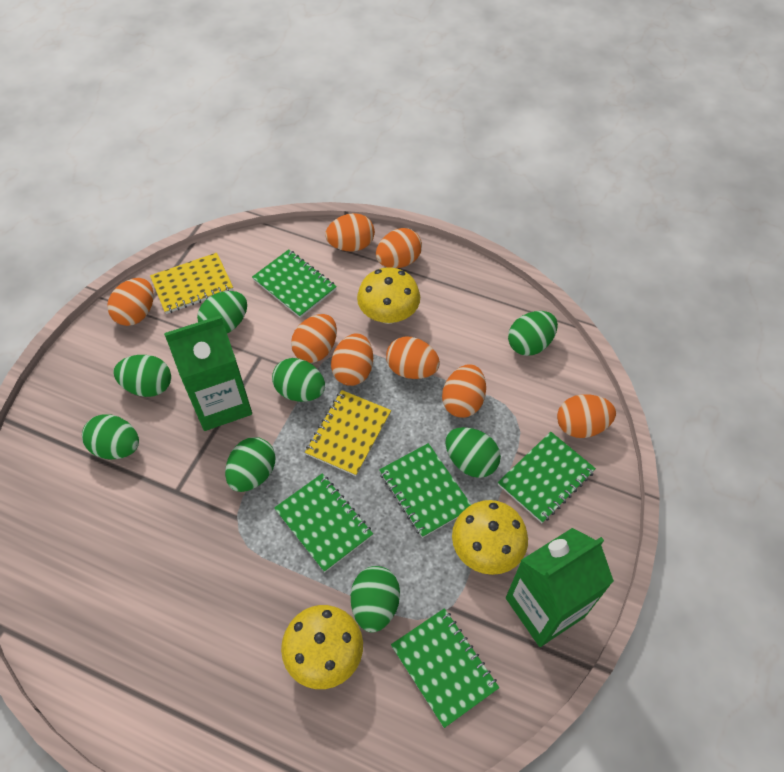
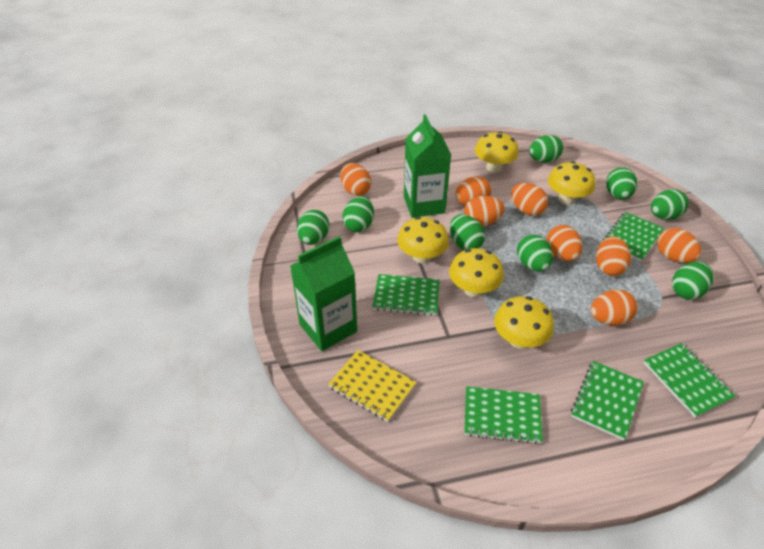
yellow mushroom: 3 -> 5
yellow notebook: 2 -> 1

